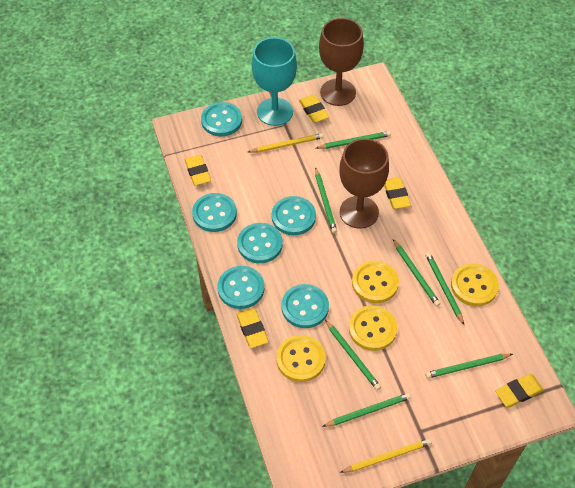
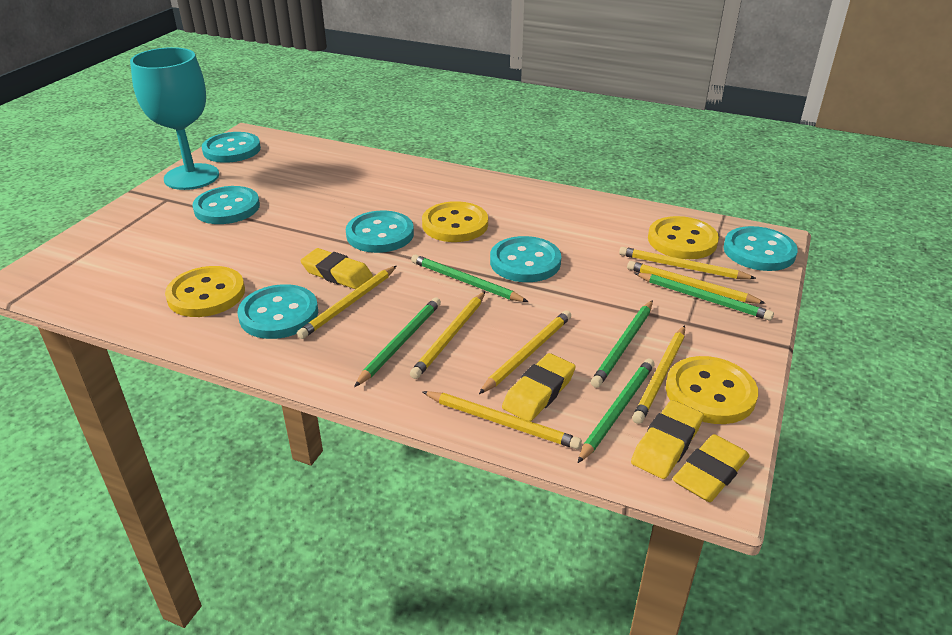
brown goblet: 2 -> 0
green pencil: 7 -> 5
yellow eraser: 5 -> 4
yellow pencil: 2 -> 7

